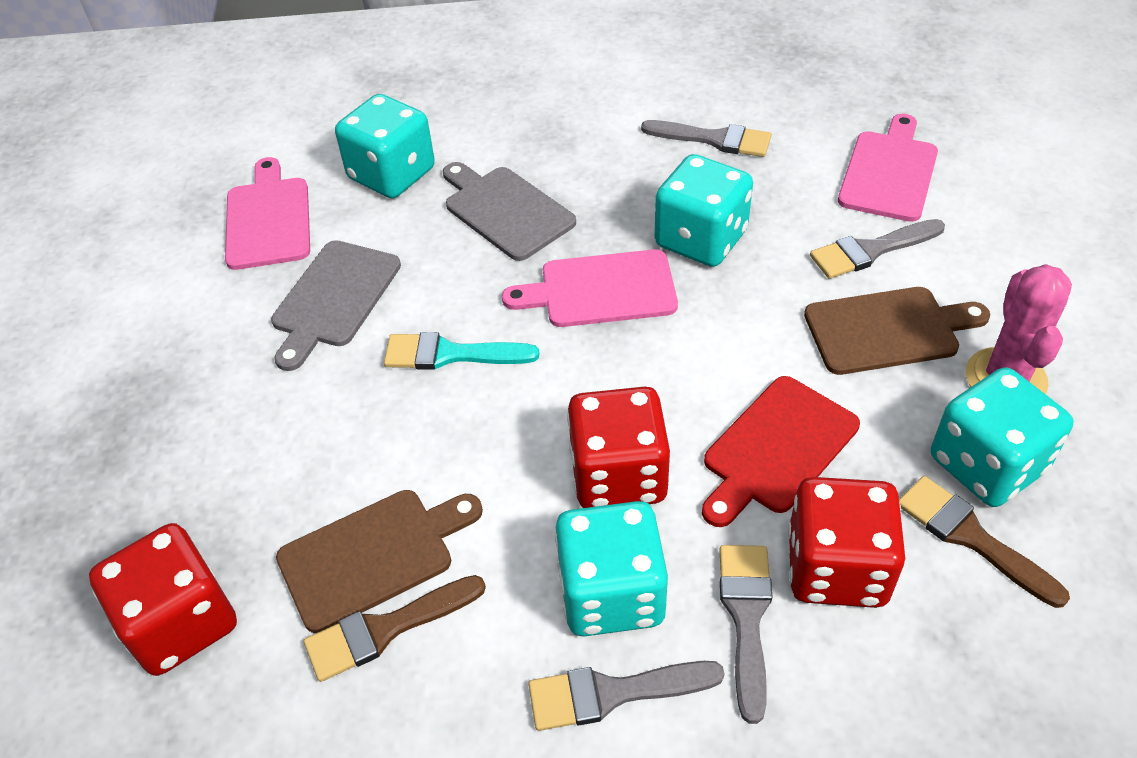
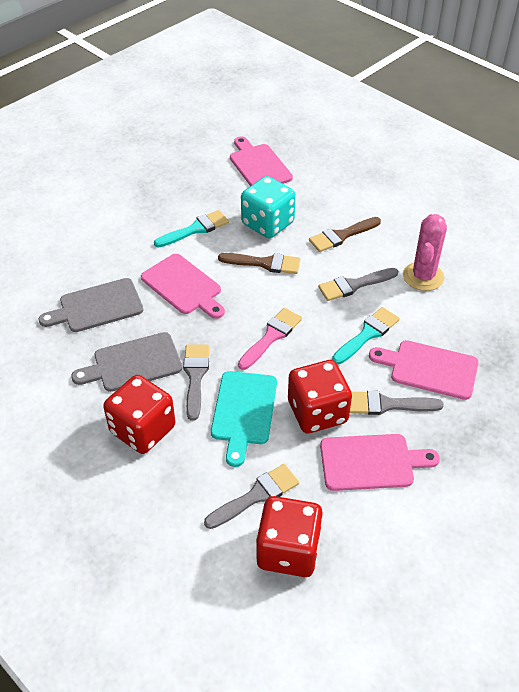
brown cutting board: 2 -> 0
pink brush: 0 -> 1
pink cutting board: 3 -> 4
red cutting board: 1 -> 0
turquoise brush: 1 -> 2
turquoise cutting board: 0 -> 1
turquoise dice: 4 -> 1

